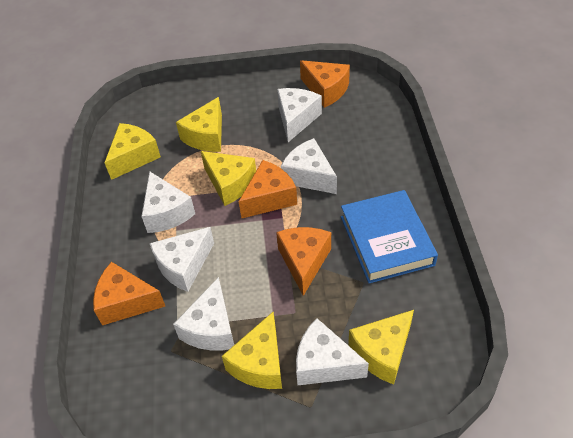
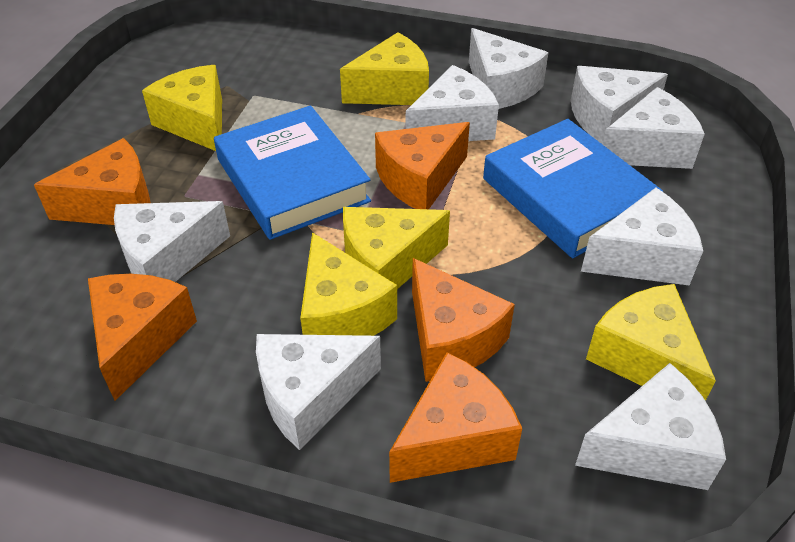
blue book: 1 -> 2
orange cheese: 4 -> 5
white cheese: 6 -> 8

